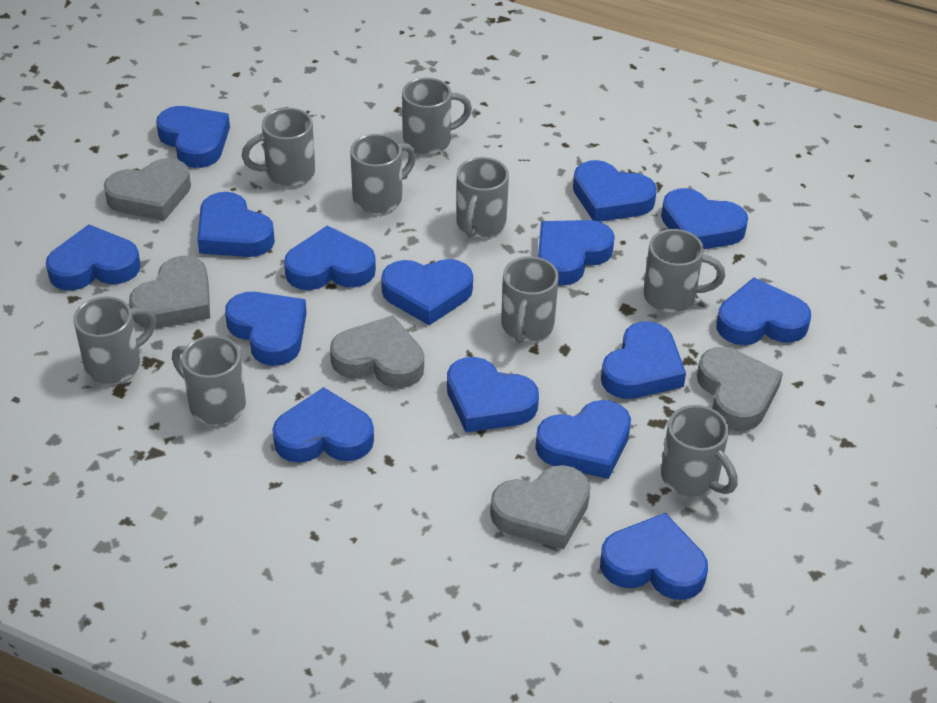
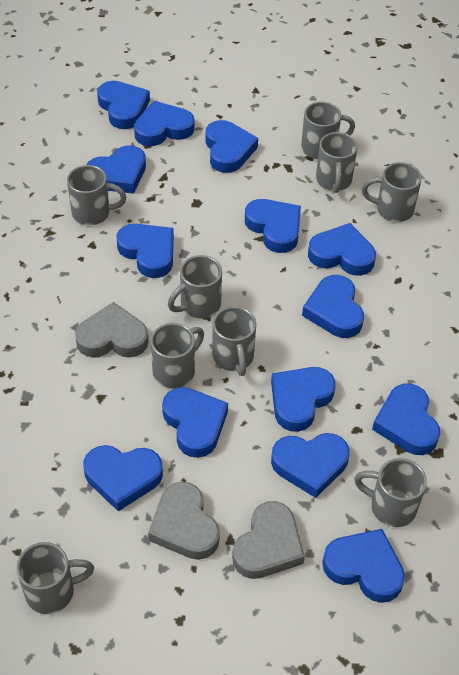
blue heart: 15 -> 14
grey heart: 5 -> 3

